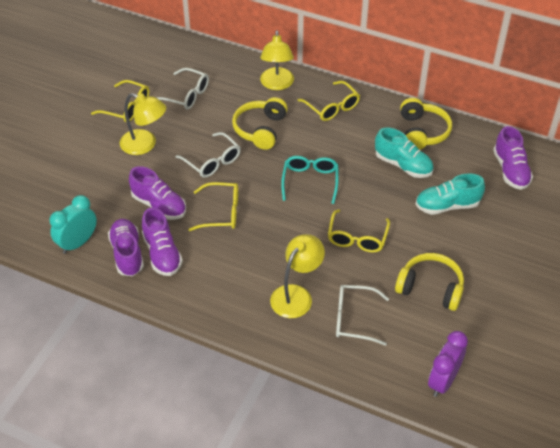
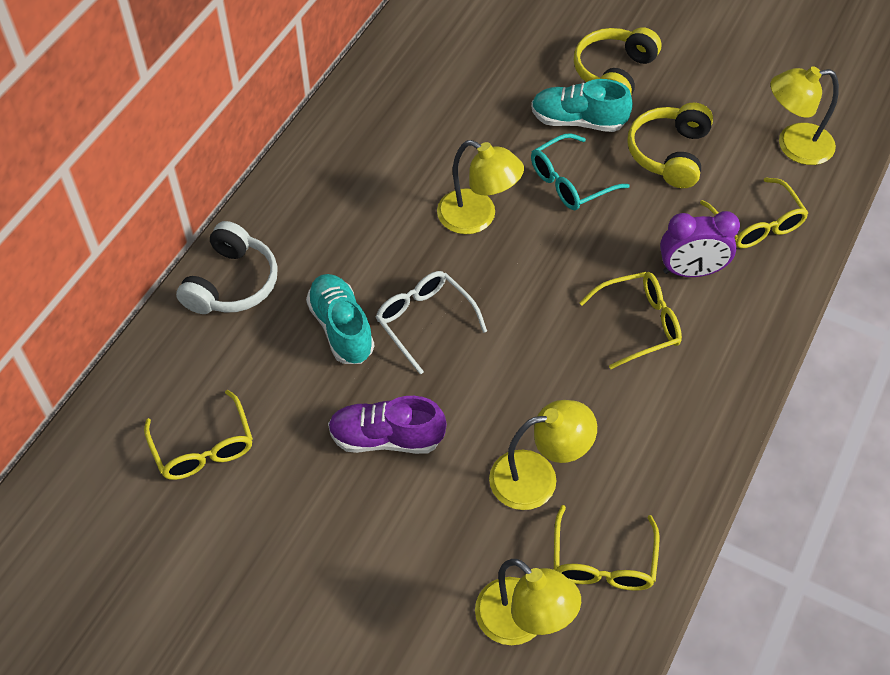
purple shoe: 4 -> 1
turquoise clock: 1 -> 0
white glasses: 3 -> 1
white headphones: 0 -> 1
yellow headphones: 3 -> 2
yellow lamp: 3 -> 4

